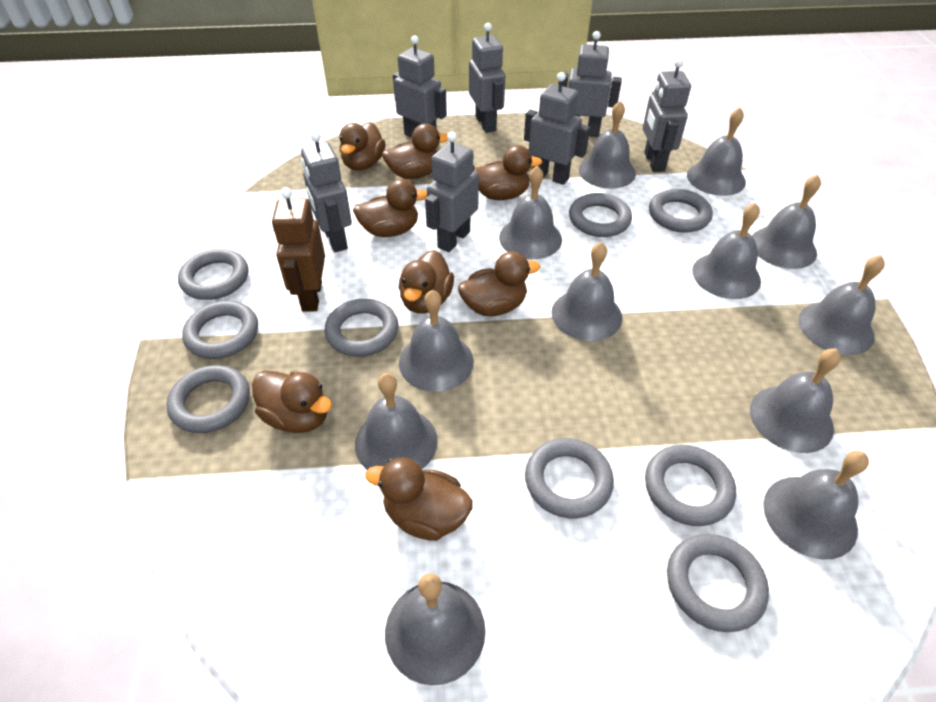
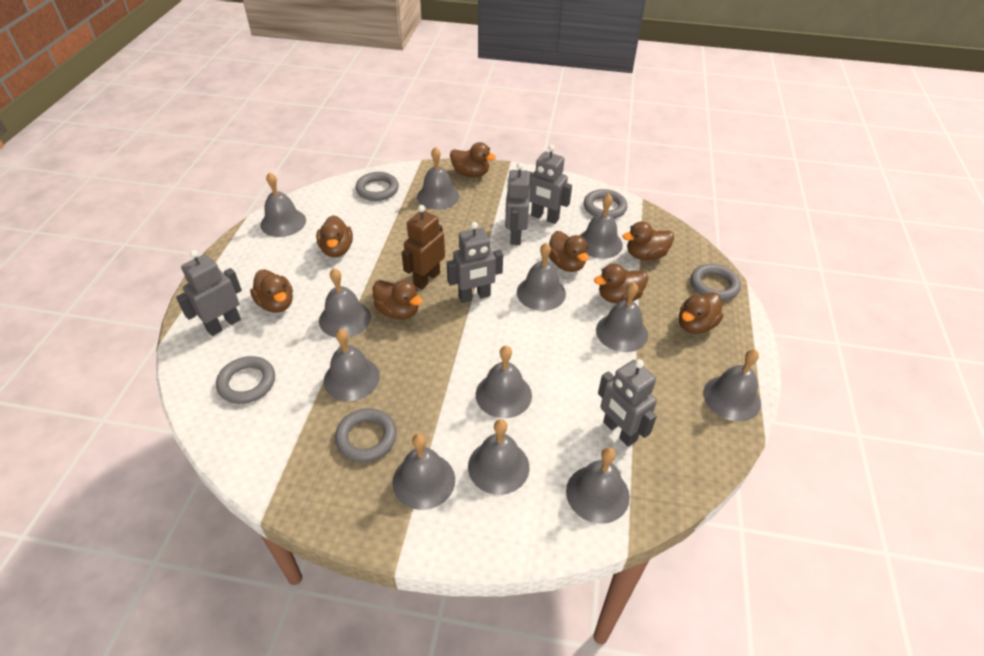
grey ring: 9 -> 5
grey robot: 7 -> 5

